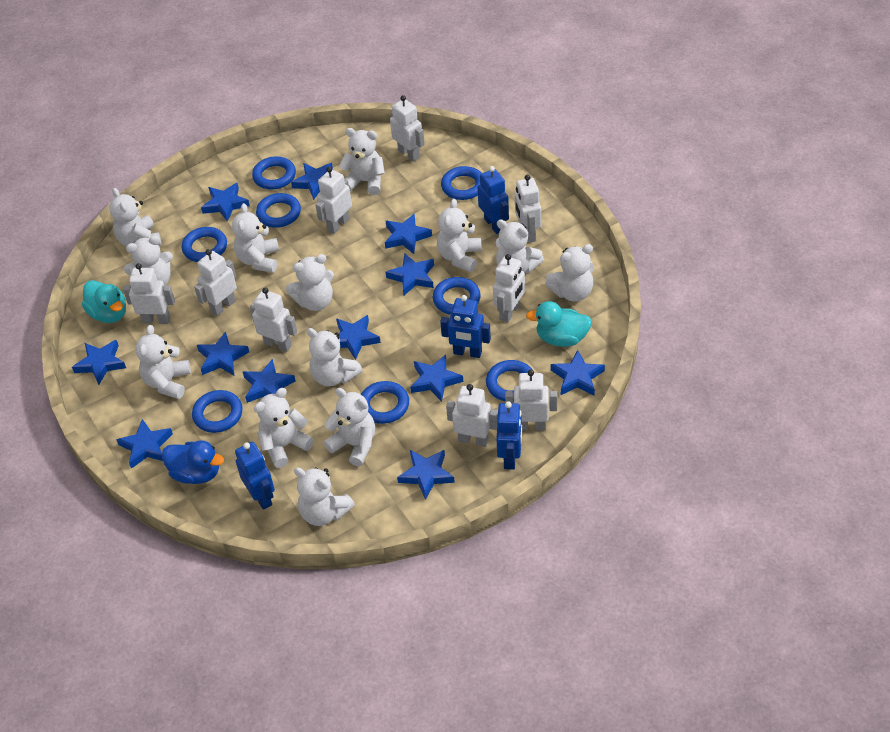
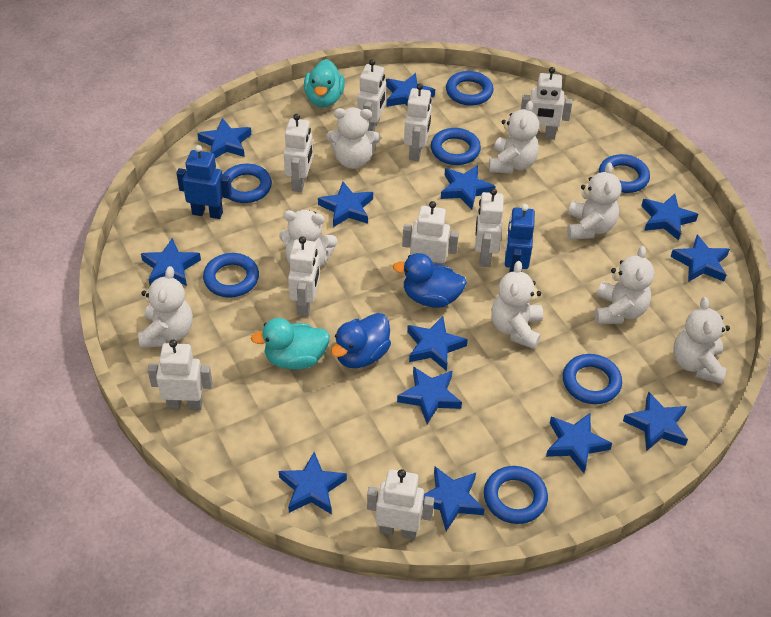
blue duck: 1 -> 2
blue ring: 8 -> 7
blue robot: 4 -> 2
blue star: 12 -> 13
white teddy bear: 13 -> 8

